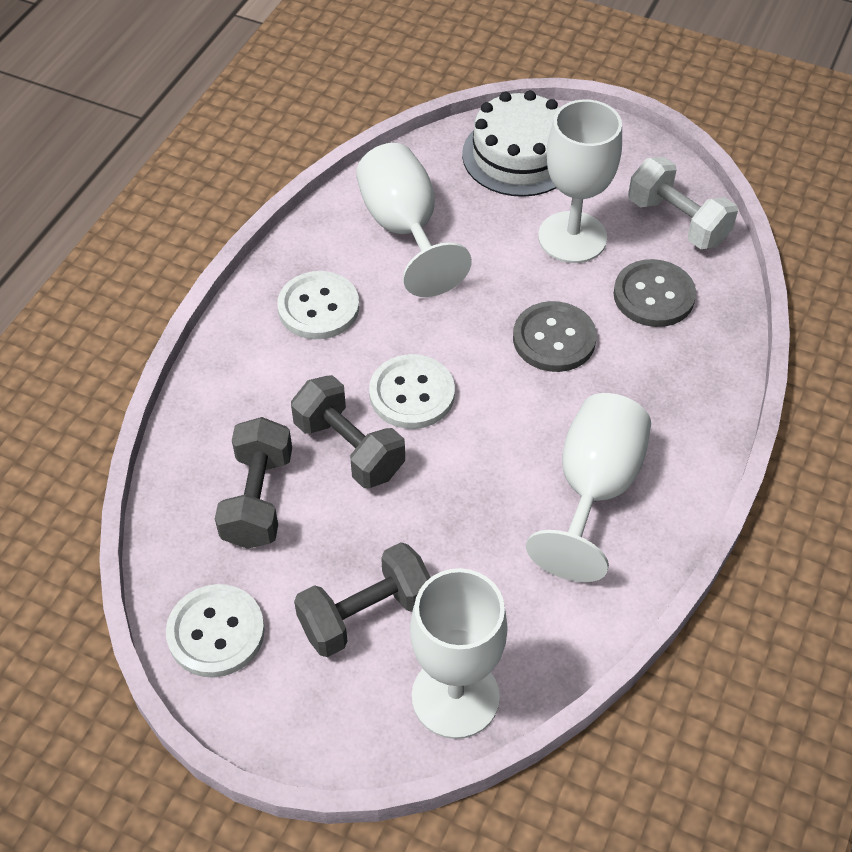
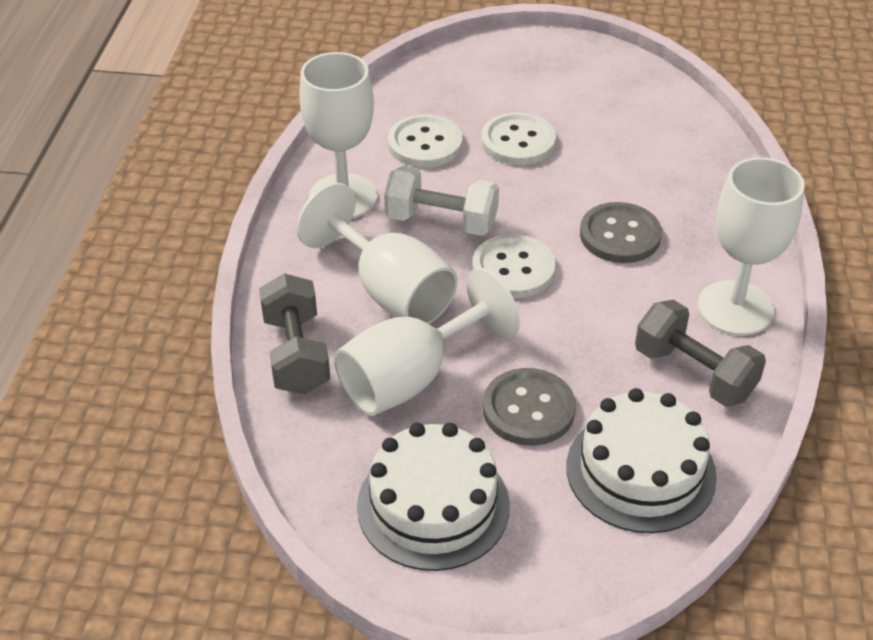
grey dumbbell: 3 -> 2
white cake: 1 -> 2

